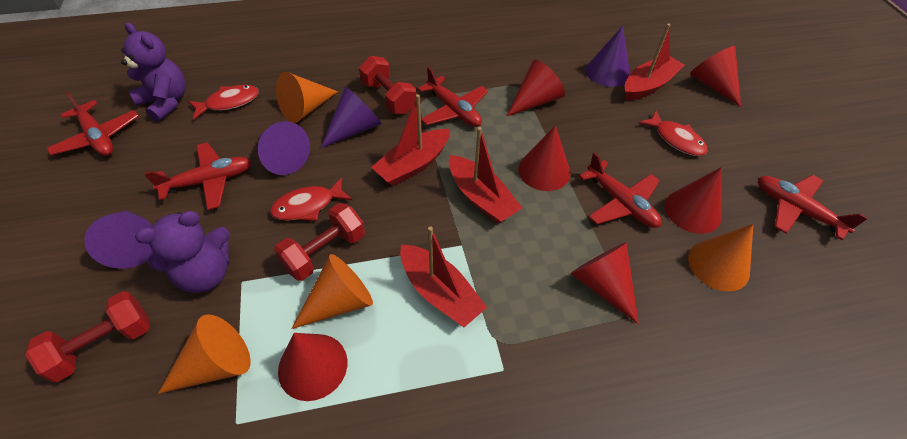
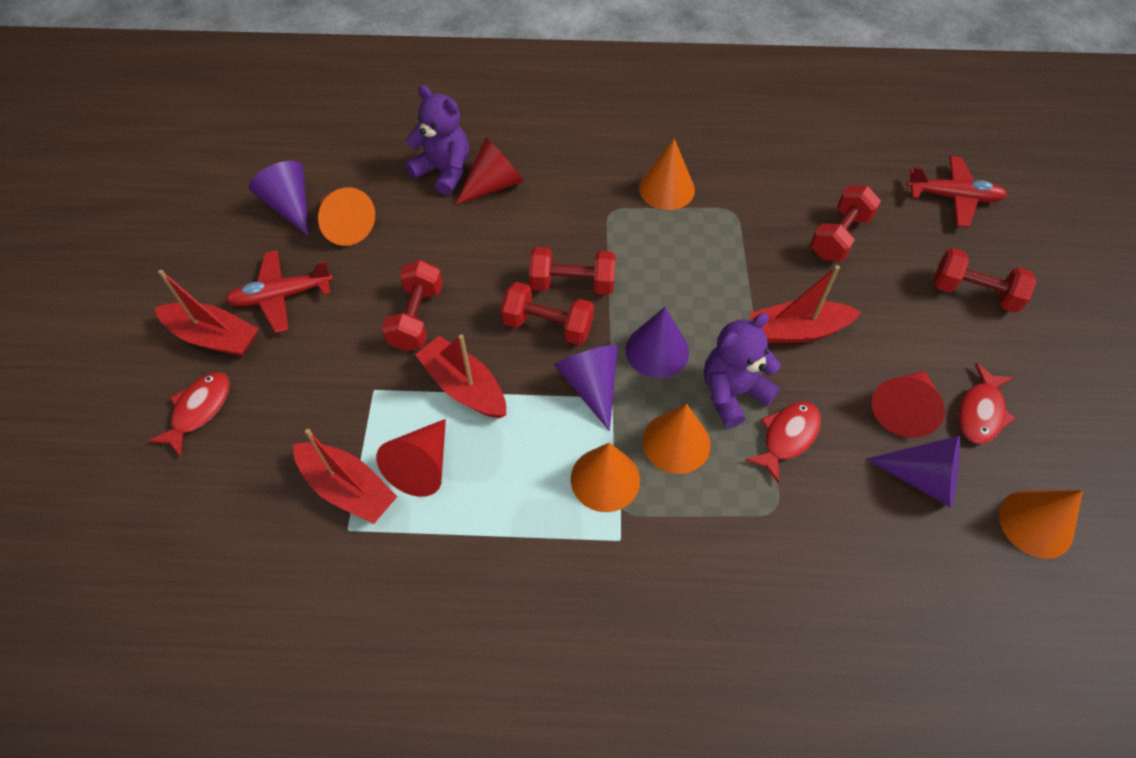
orange cone: 4 -> 5
red cone: 6 -> 3
red dumbbell: 3 -> 5
red plane: 5 -> 2

